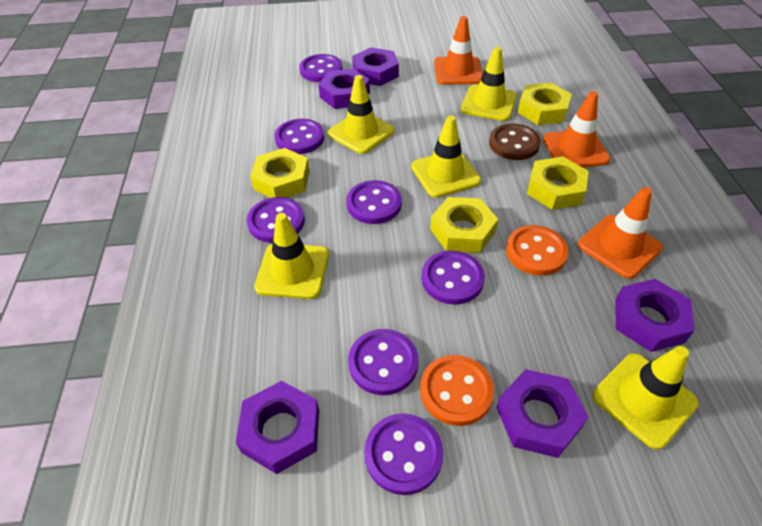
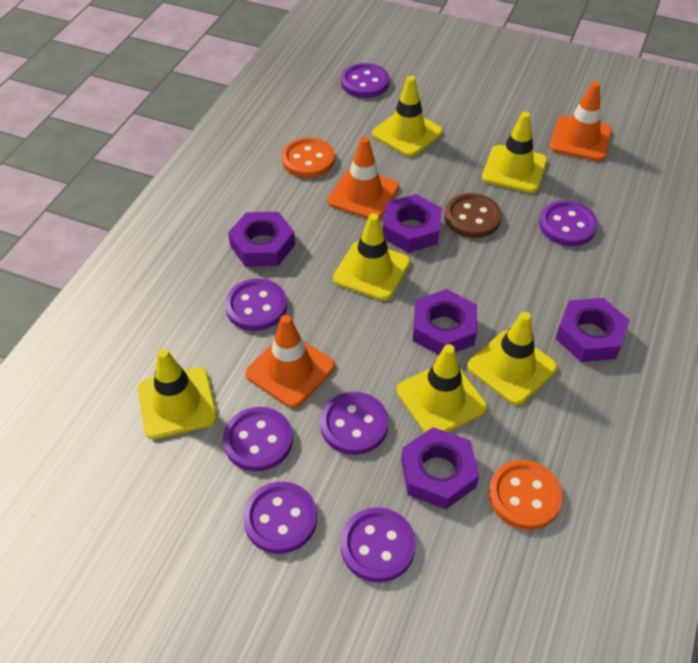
yellow nut: 4 -> 0
yellow traffic cone: 5 -> 6

